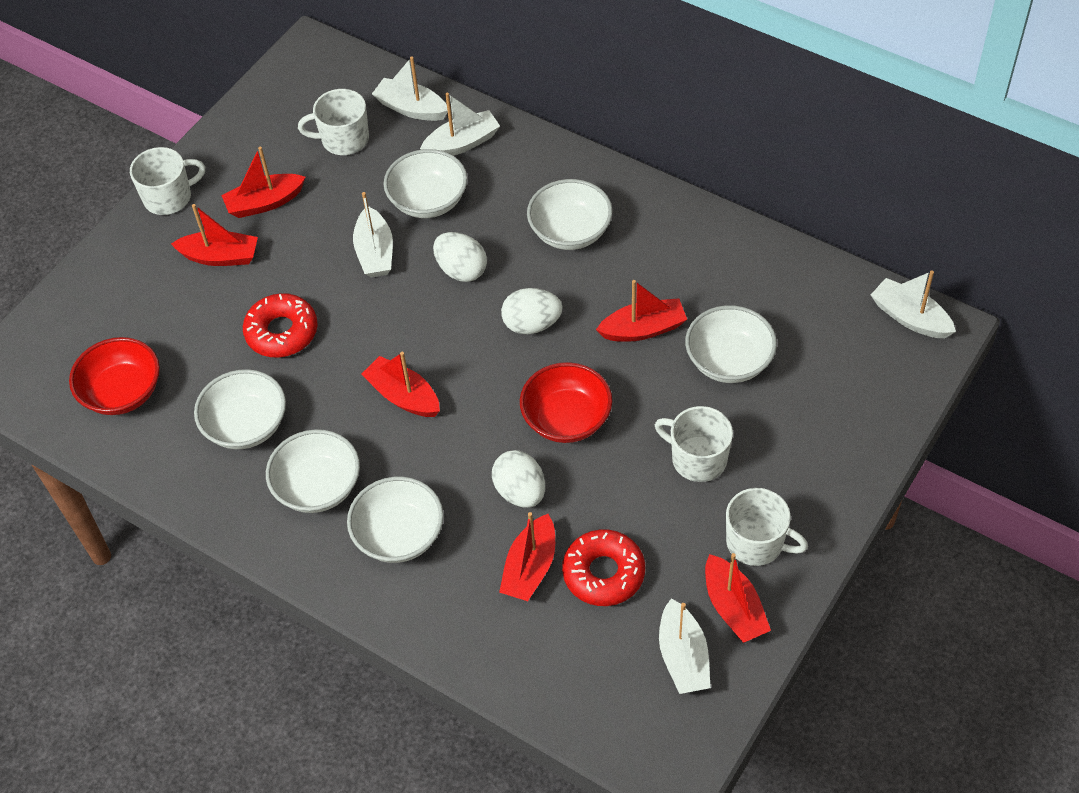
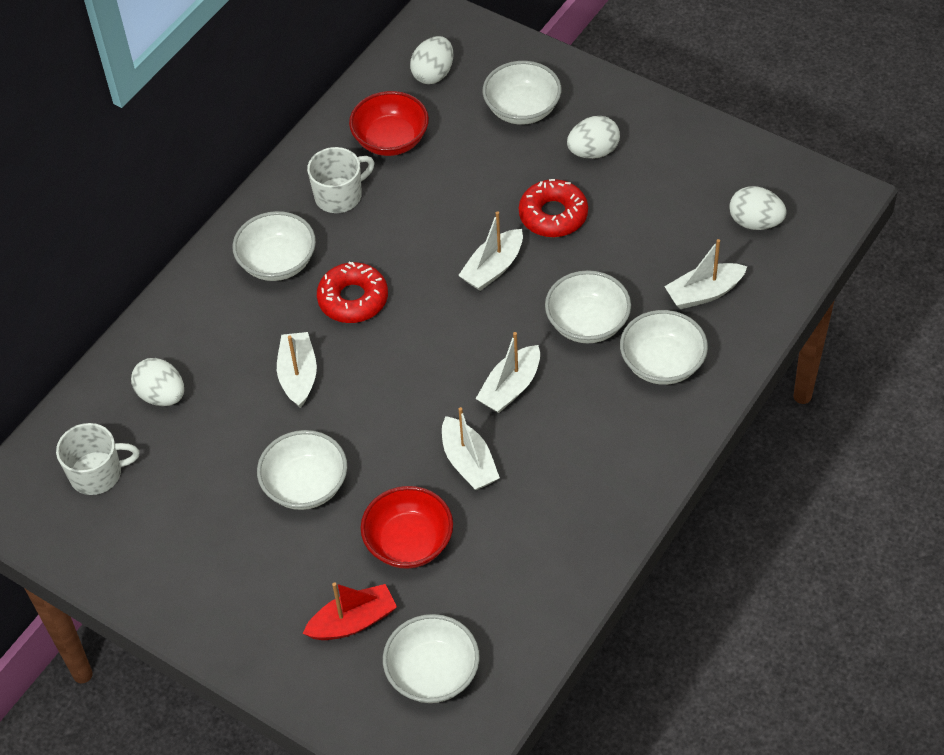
red boat: 6 -> 1
white egg: 3 -> 4
white mug: 4 -> 2

